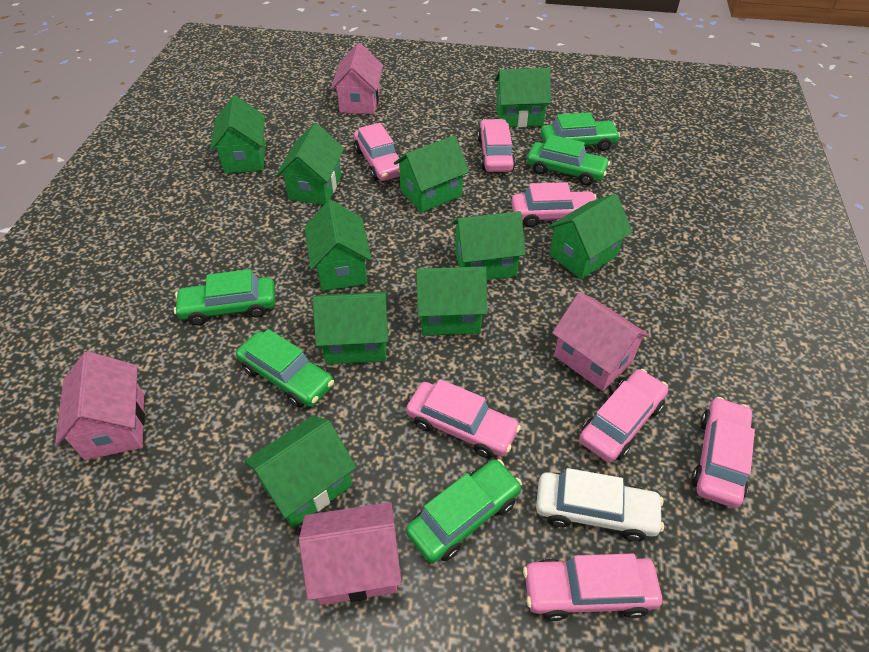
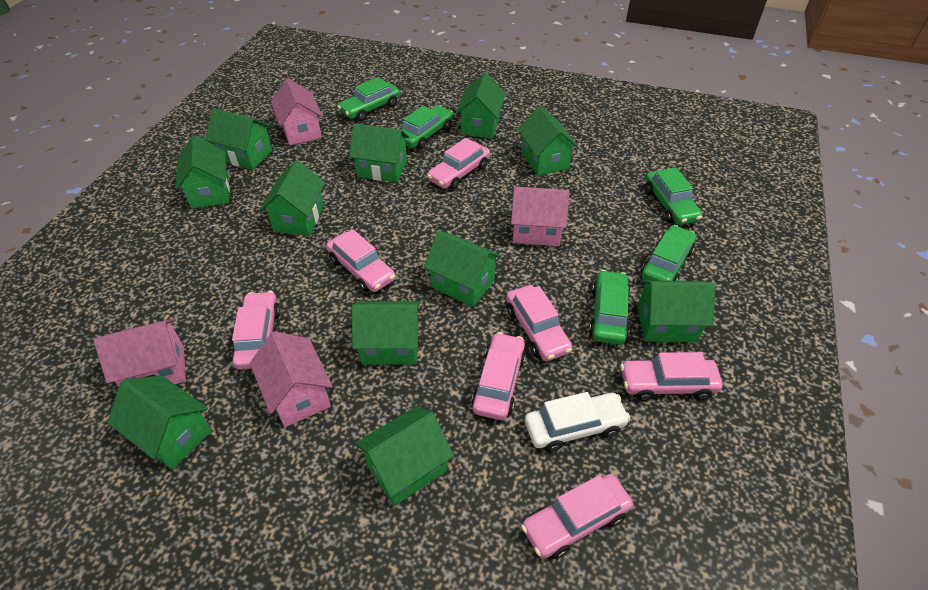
green house: 10 -> 11

